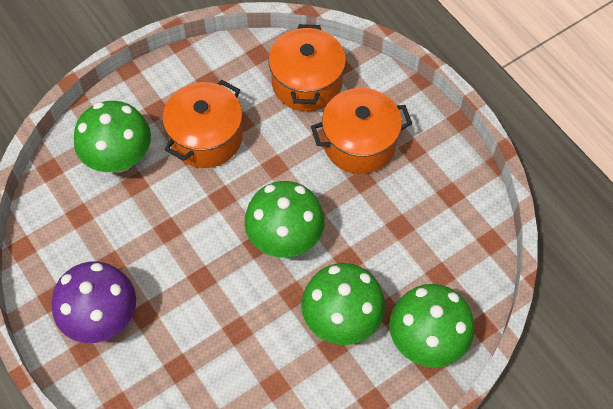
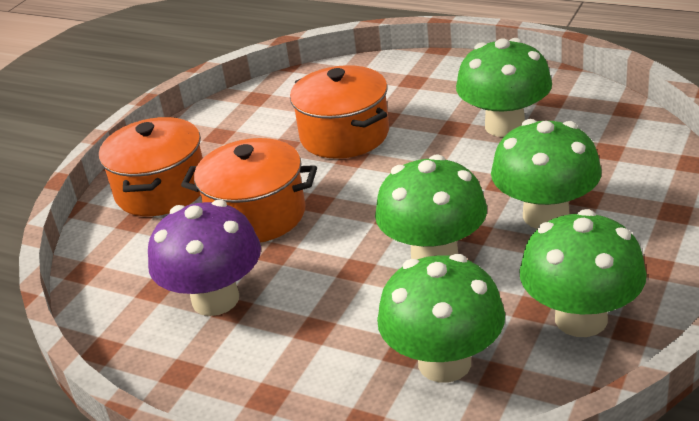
green mushroom: 4 -> 5

